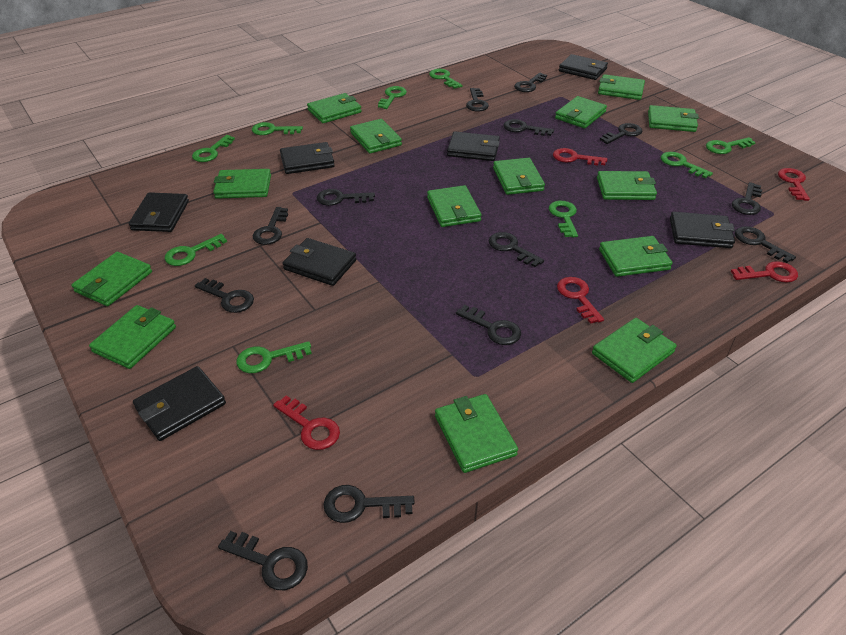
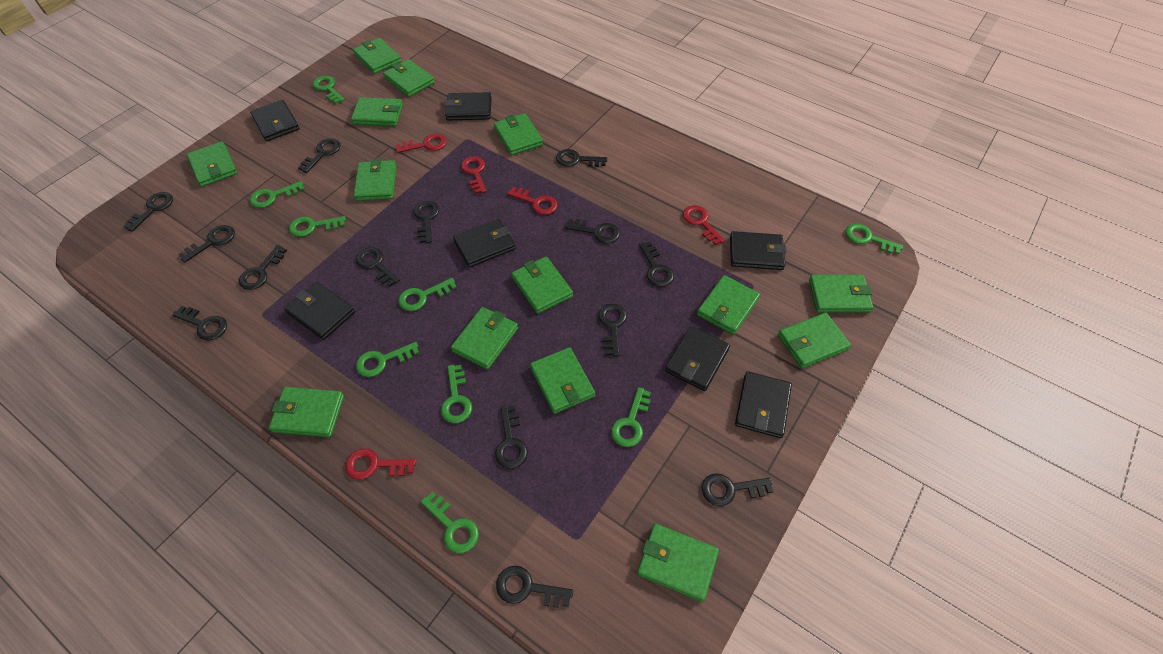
black key: 13 -> 14

